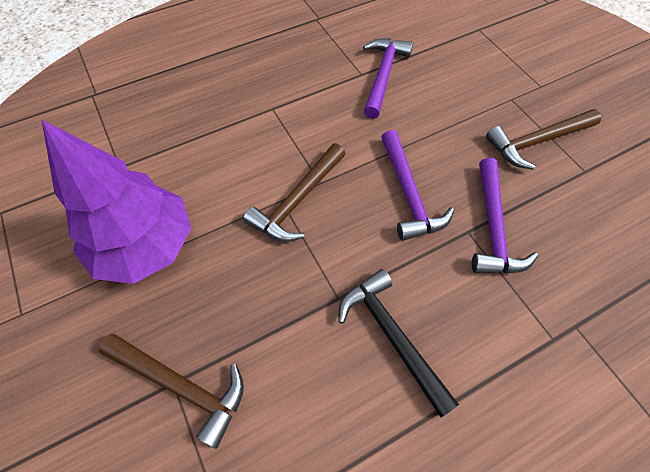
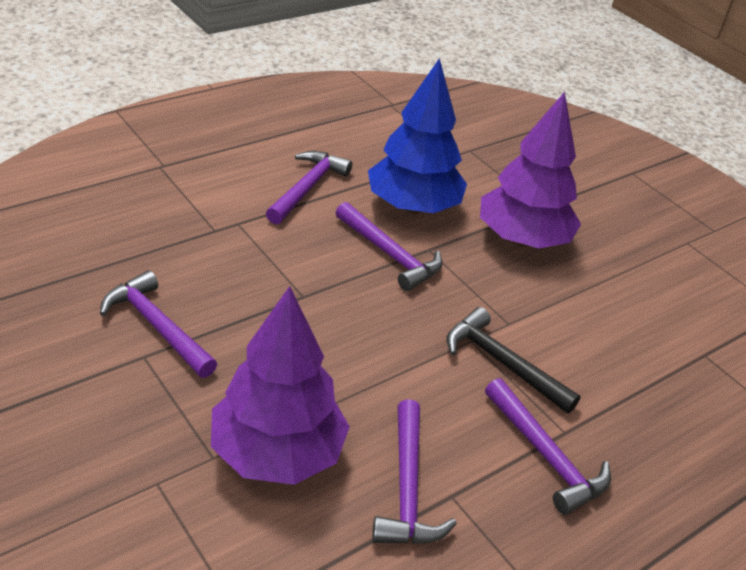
blue tree: 0 -> 1
brown hammer: 3 -> 0
purple hammer: 3 -> 5
purple tree: 1 -> 2

